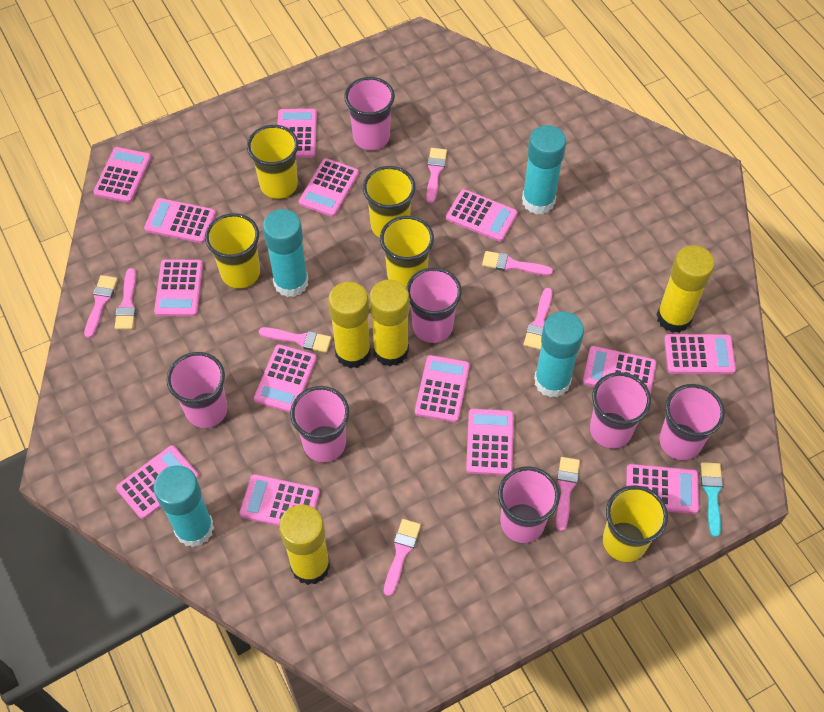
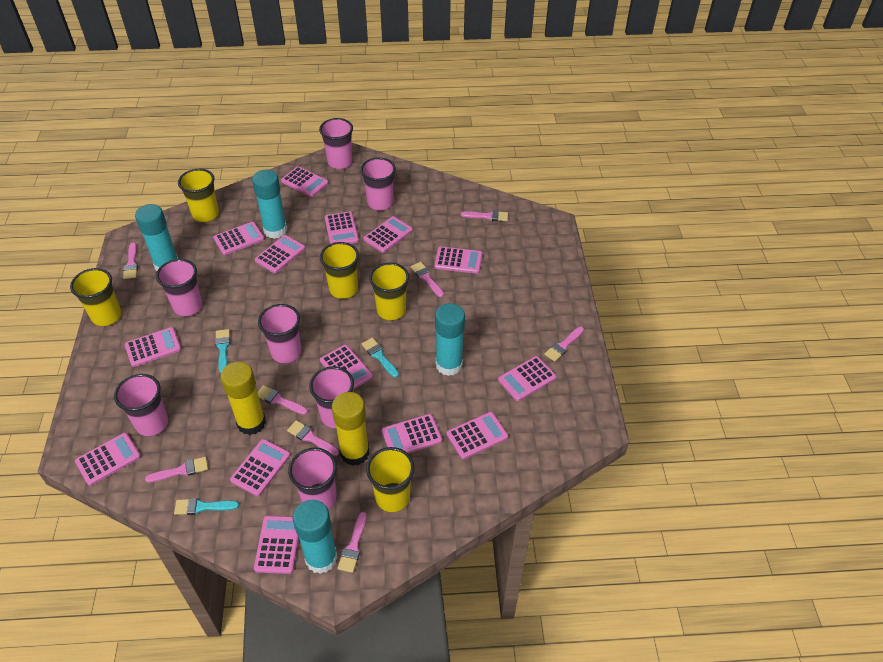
turquoise brush: 1 -> 3
yellow glue stick: 4 -> 2

